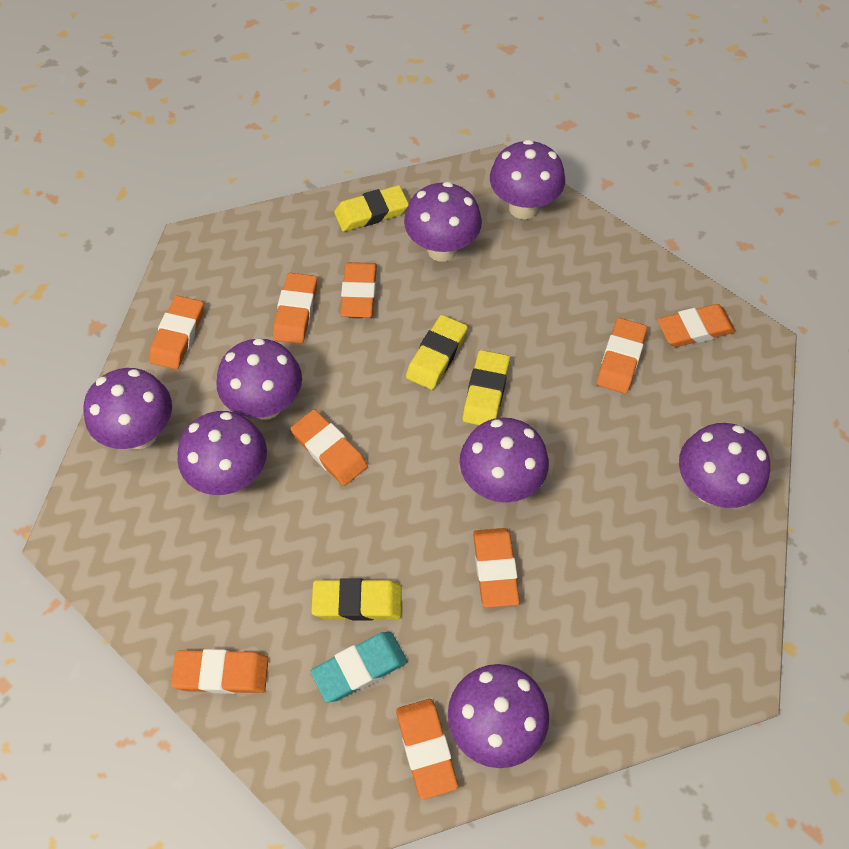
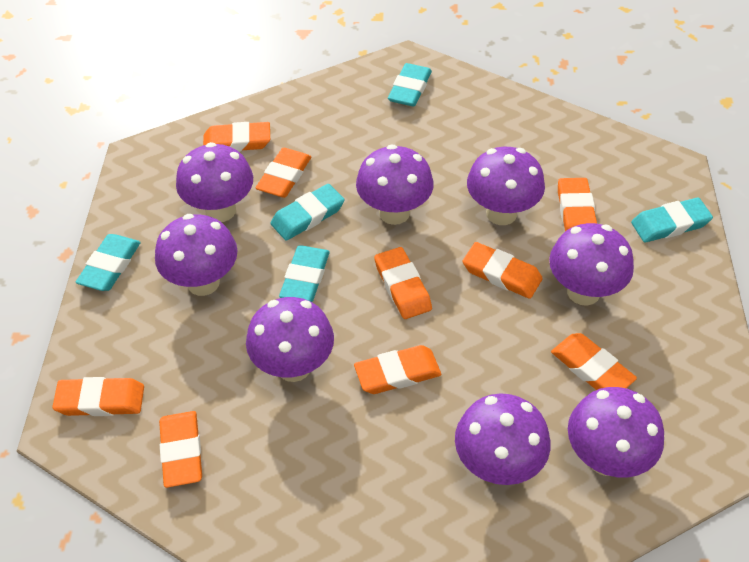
turquoise eraser: 1 -> 5
yellow eraser: 4 -> 0

